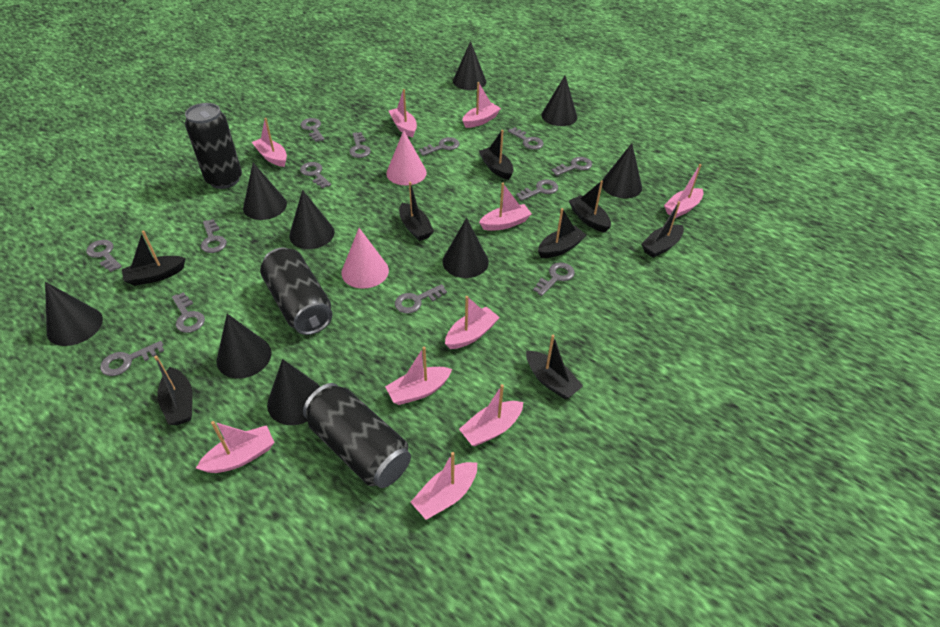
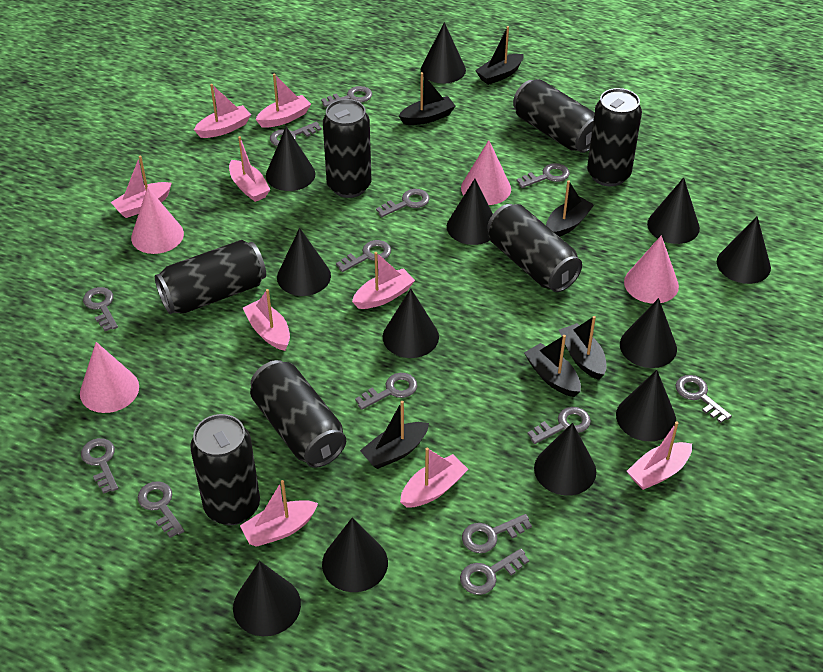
black boat: 8 -> 6
black can: 3 -> 7
black cone: 9 -> 12
pink boat: 10 -> 9
pink cone: 2 -> 4

